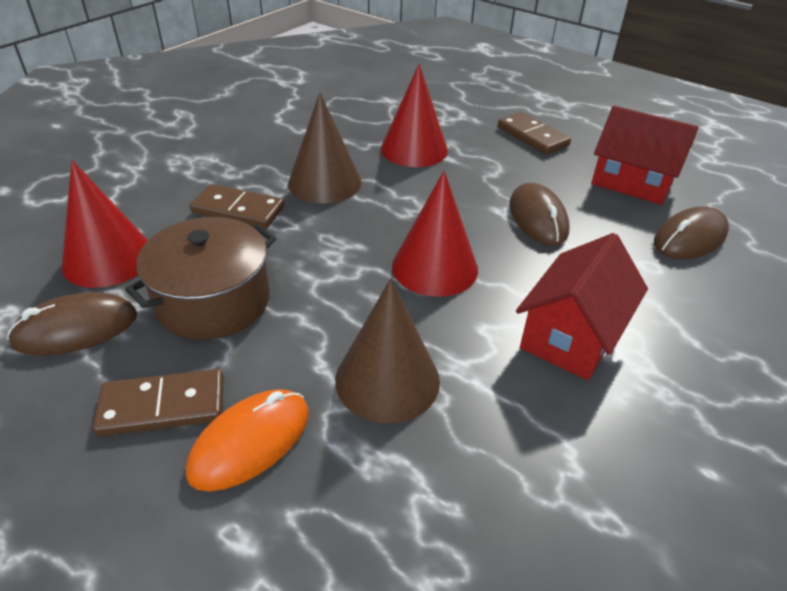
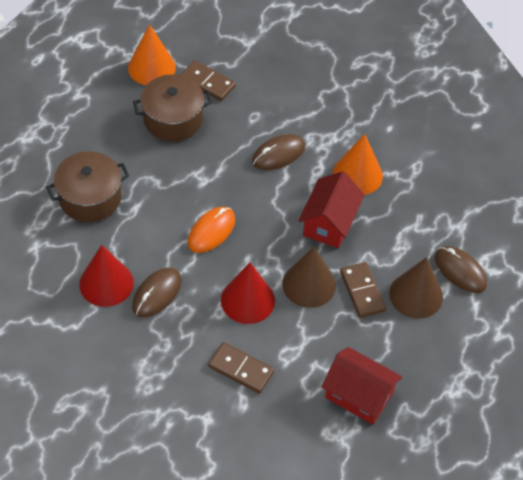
brown pot: 1 -> 2
orange cone: 0 -> 2
red cone: 3 -> 2

